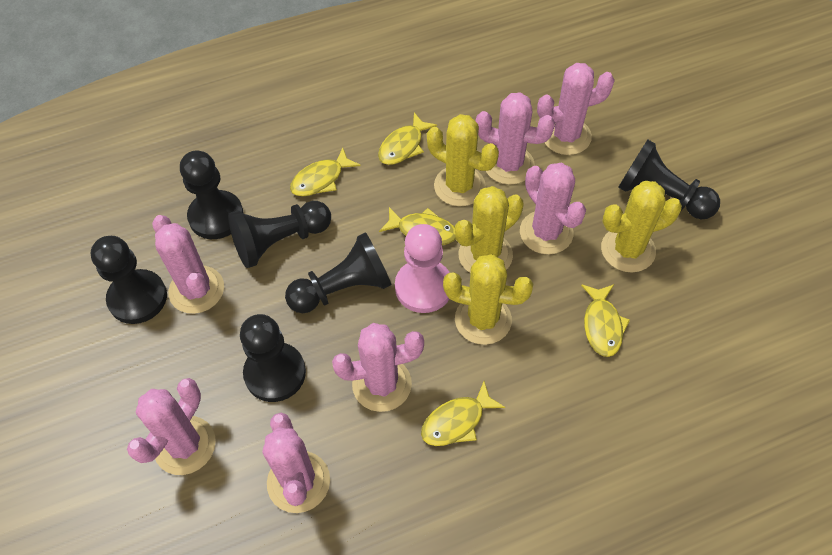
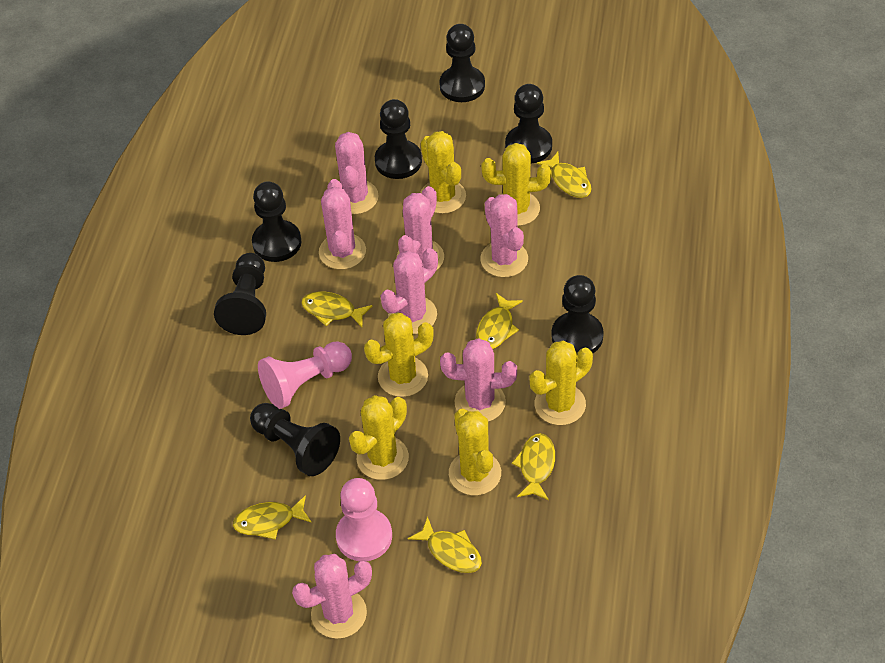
black pawn: 6 -> 7
pink pawn: 1 -> 2
yellow cactus: 4 -> 6
yellow fish: 5 -> 6

